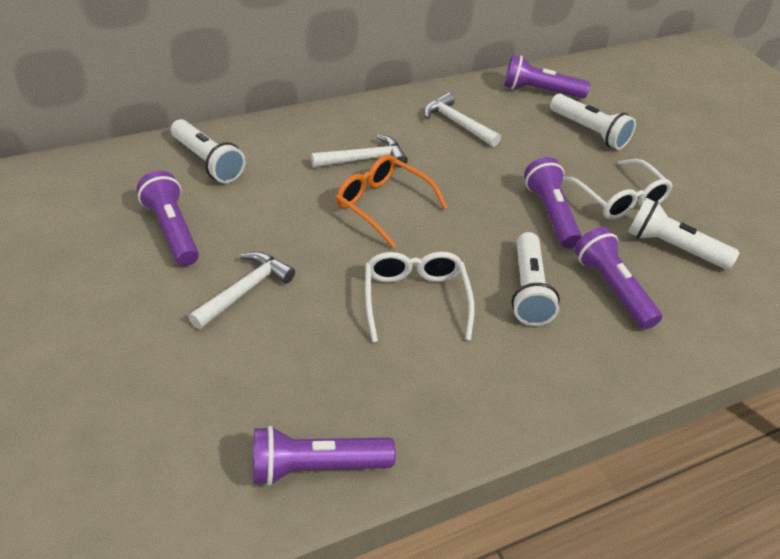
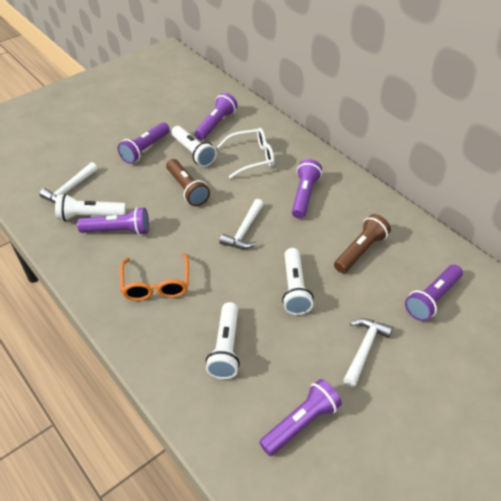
brown flashlight: 0 -> 2
purple flashlight: 5 -> 6
white glasses: 2 -> 1

